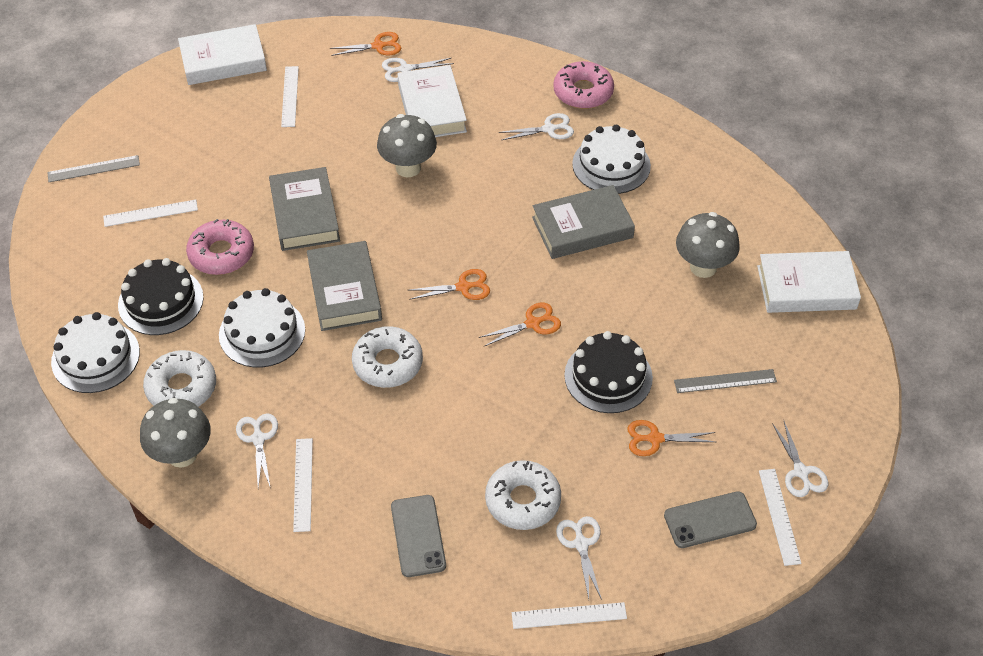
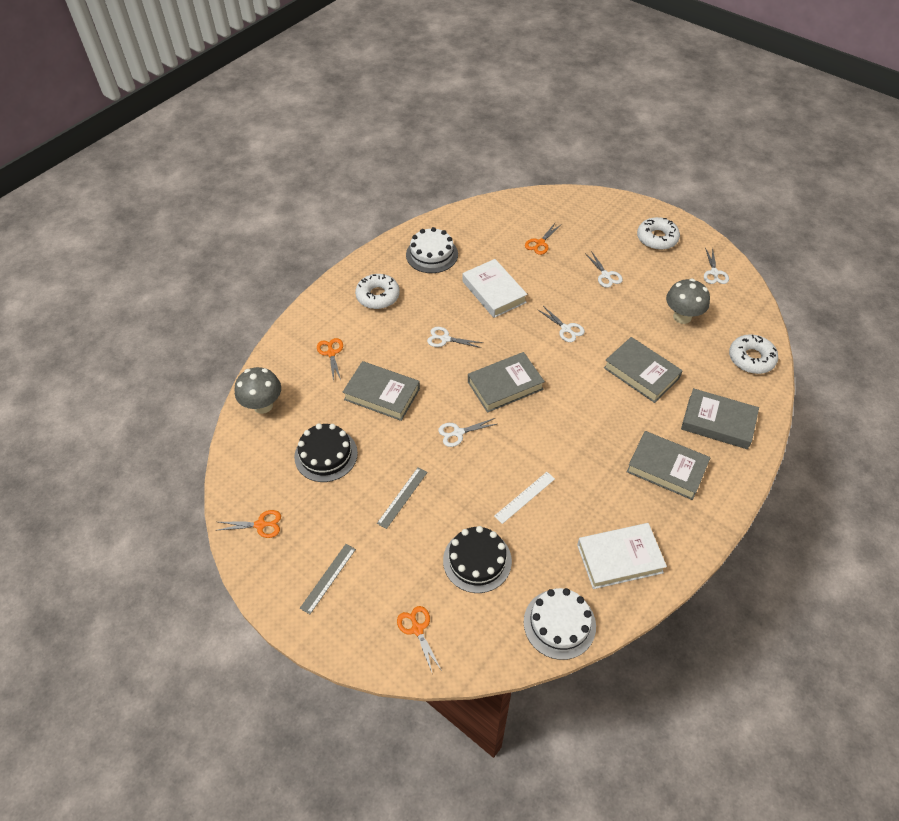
grey book: 3 -> 5
grey mushroom: 3 -> 2
grey phone: 2 -> 0
pink donut: 2 -> 0
white book: 3 -> 2
white cake: 3 -> 2
white ruler: 5 -> 1

